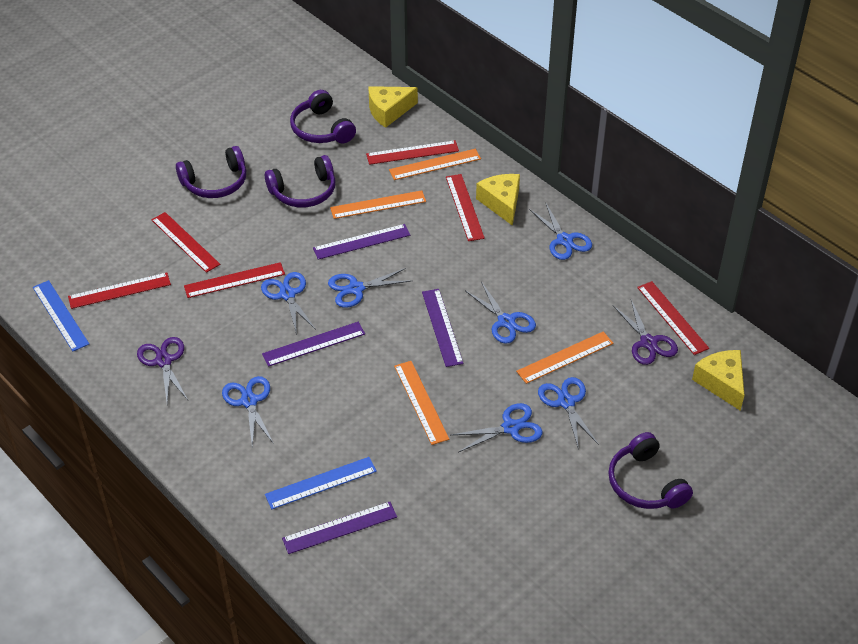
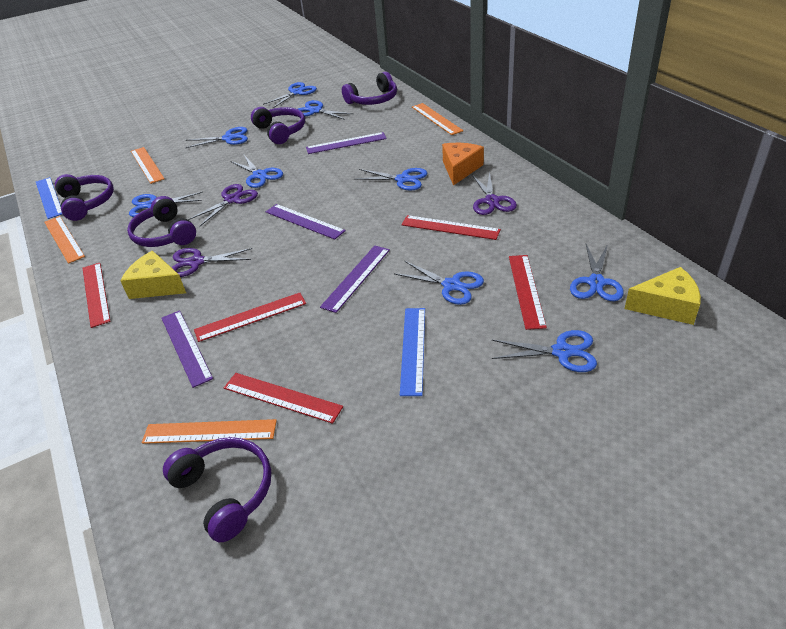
blue scissors: 7 -> 9
orange cheese: 0 -> 1
purple headphones: 4 -> 5
purple scissors: 2 -> 3
red ruler: 6 -> 5
yellow cheese: 3 -> 2

